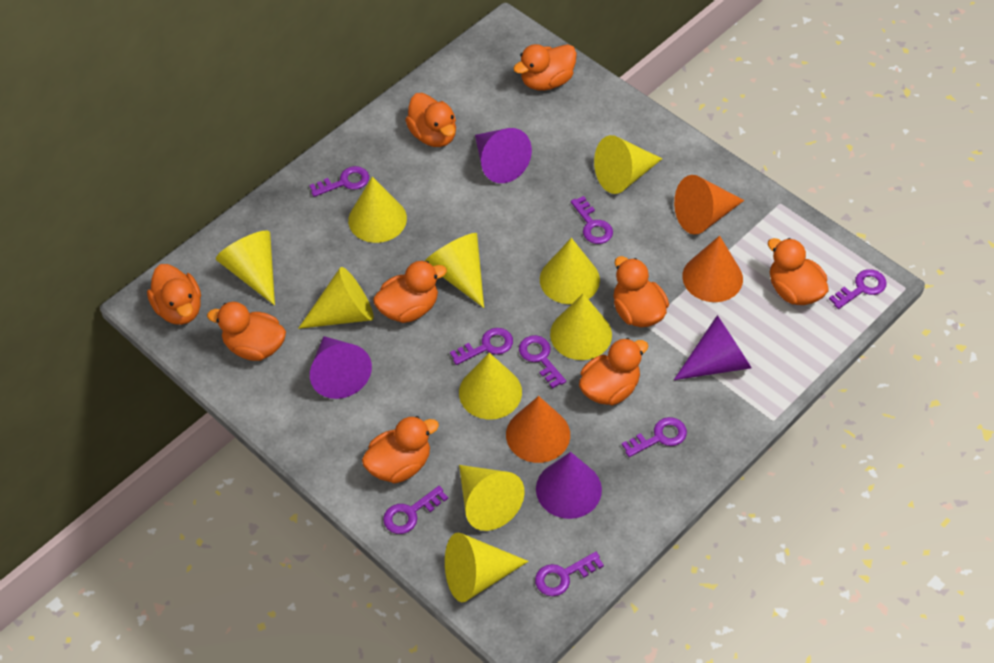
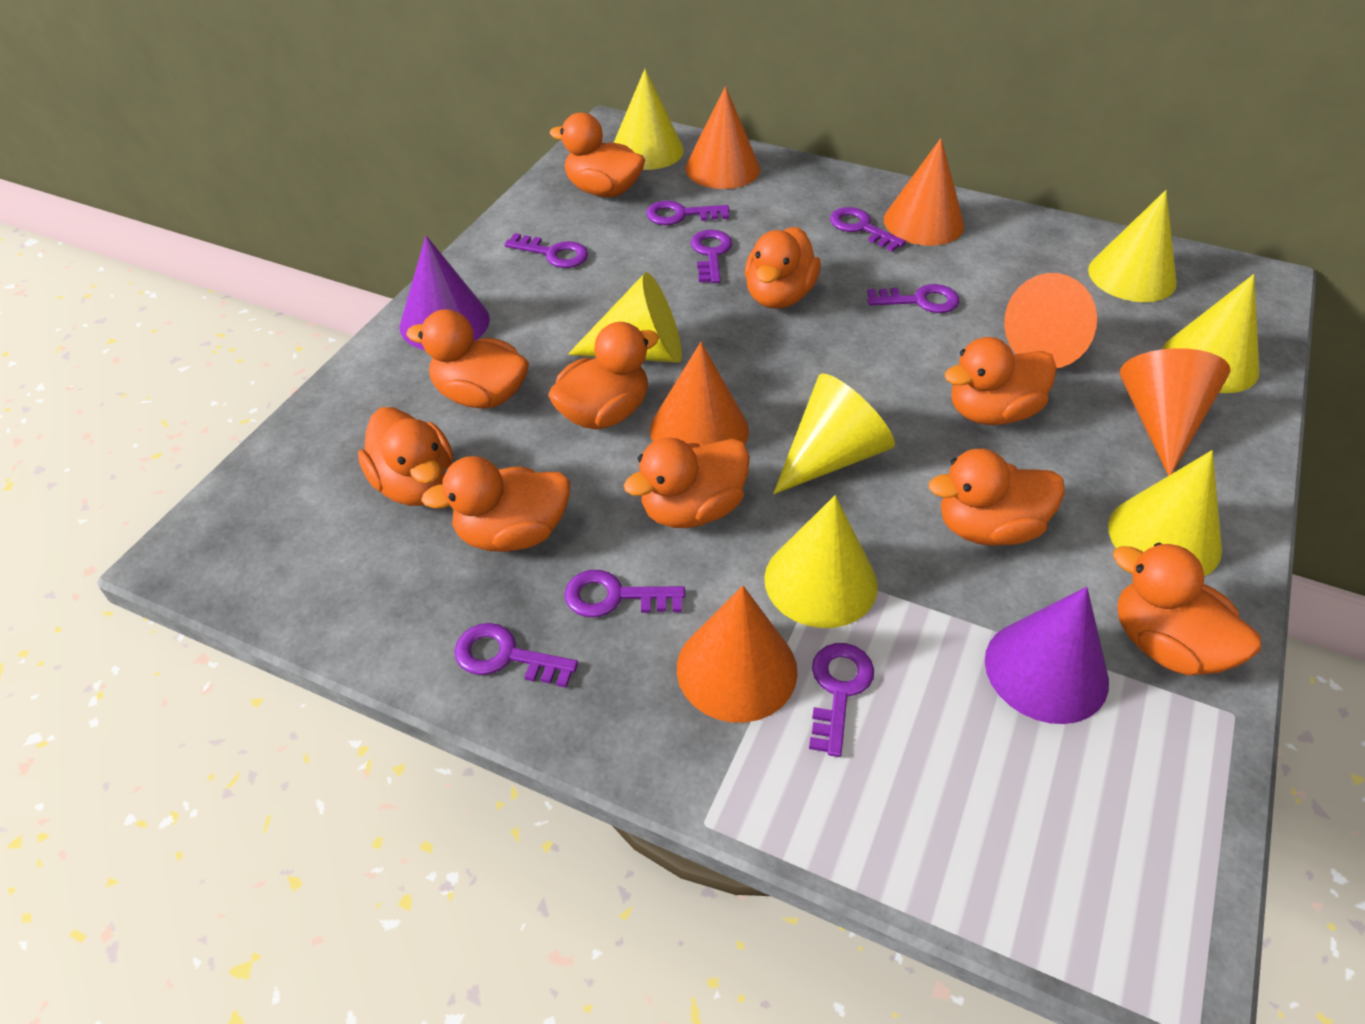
orange cone: 3 -> 6
orange duck: 9 -> 10
purple cone: 4 -> 2
yellow cone: 10 -> 7

